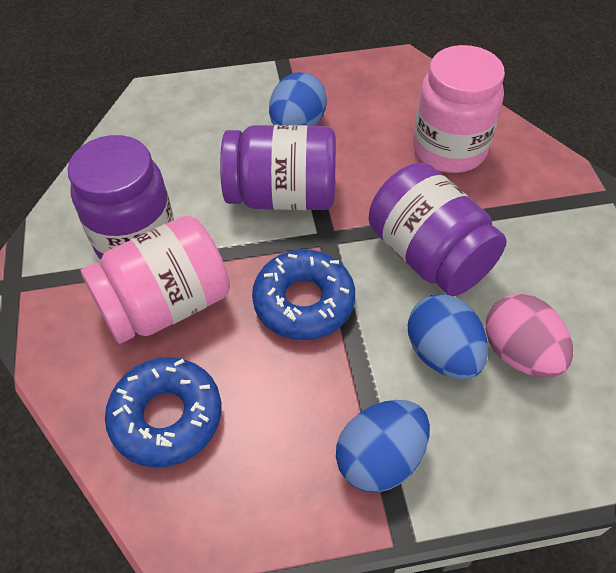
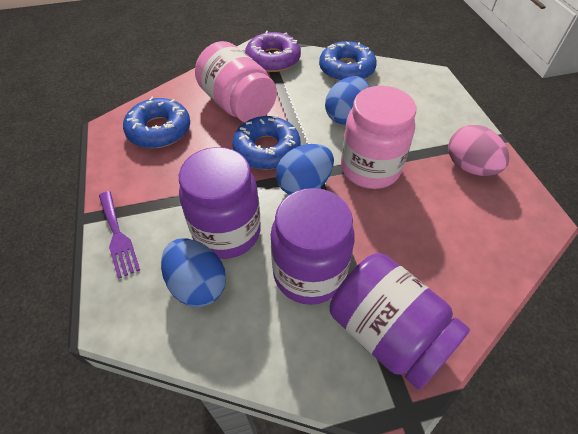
blue donut: 2 -> 3
purple donut: 0 -> 1
purple fork: 0 -> 1

